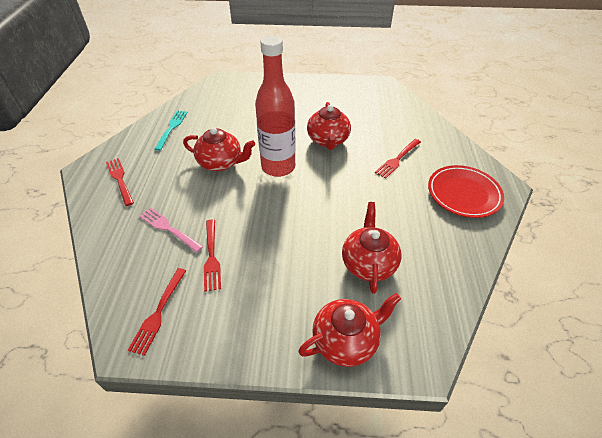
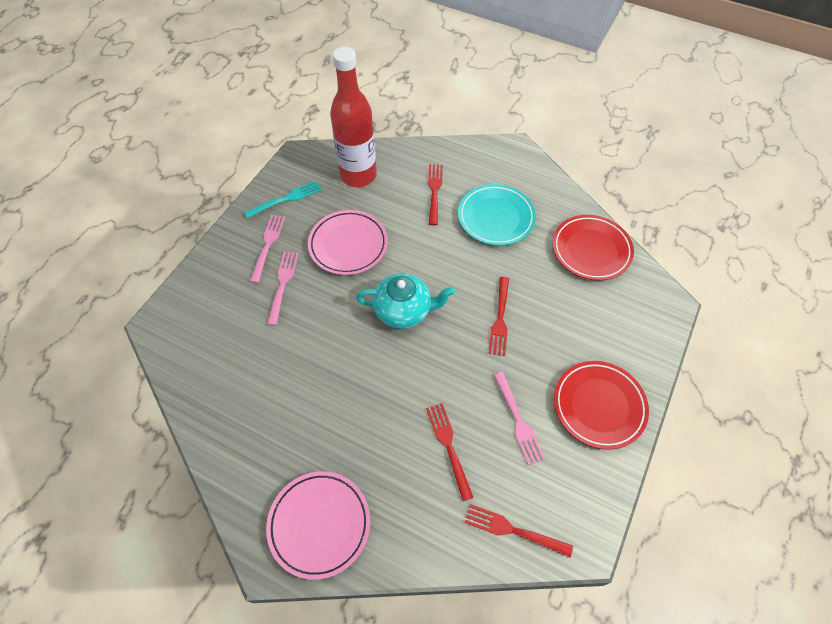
pink fork: 1 -> 3
pink plate: 0 -> 2
red plate: 1 -> 2
red teapot: 4 -> 0
turquoise plate: 0 -> 1
turquoise teapot: 0 -> 1

